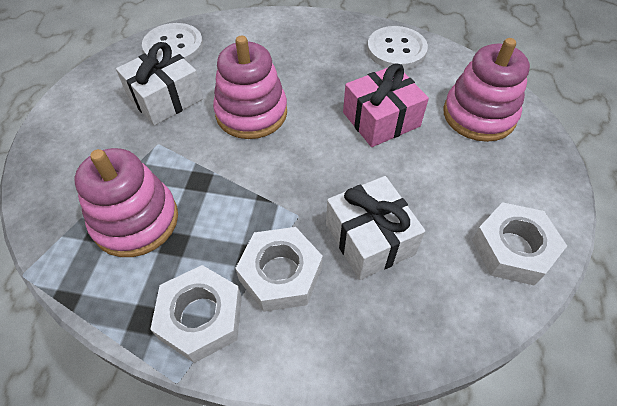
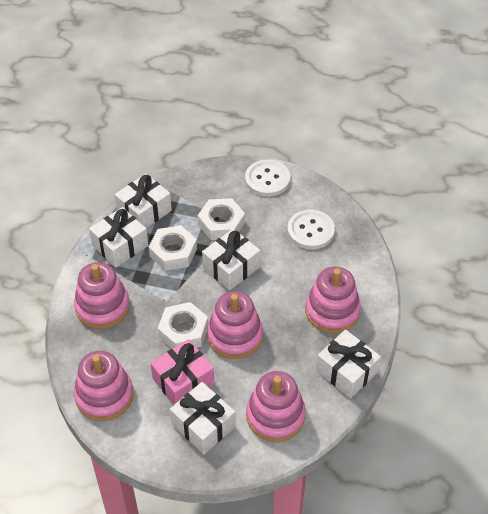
pink stacking toy: 3 -> 5
white gift: 2 -> 5

